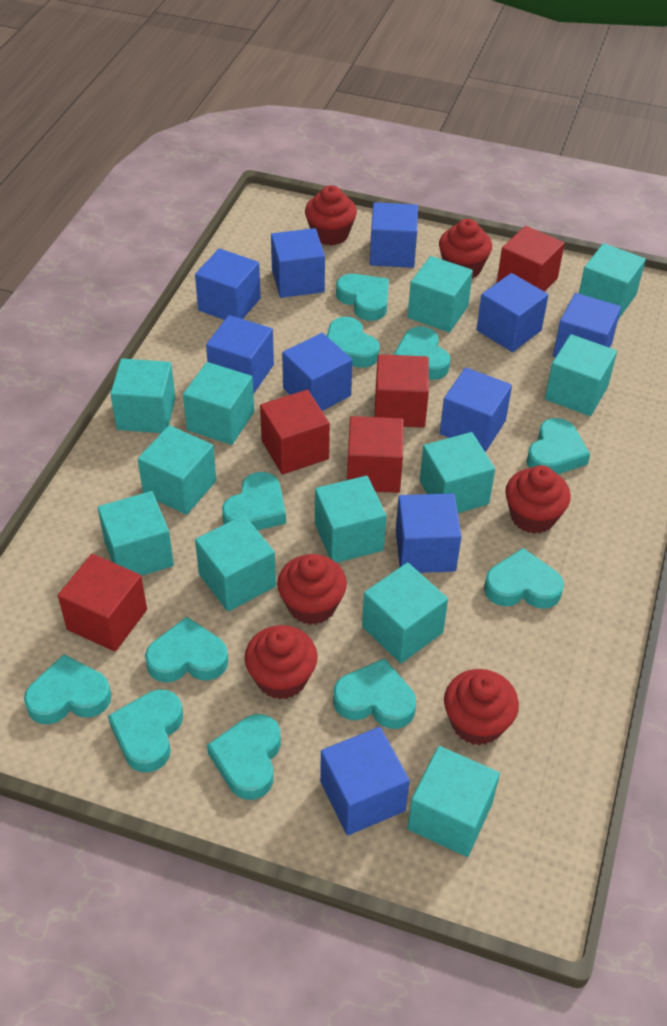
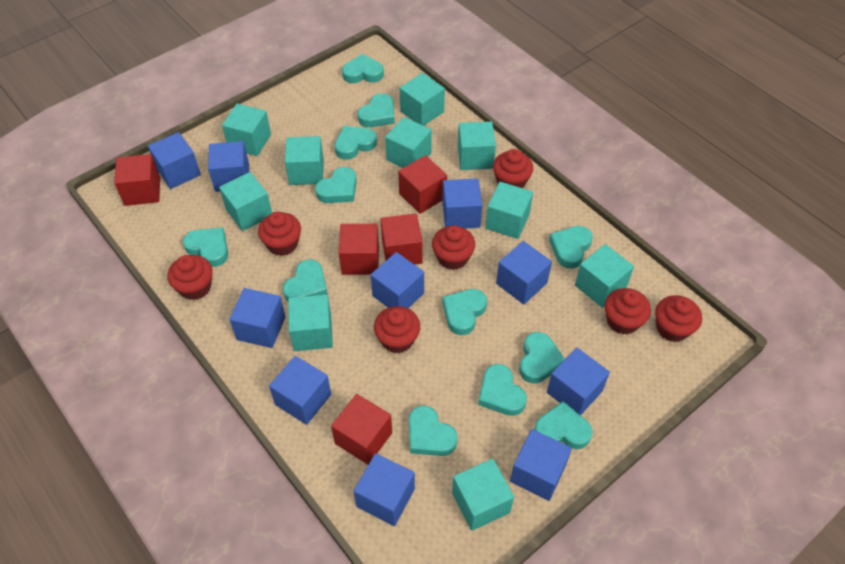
red cupcake: 6 -> 7
turquoise cube: 12 -> 10
turquoise heart: 11 -> 12

